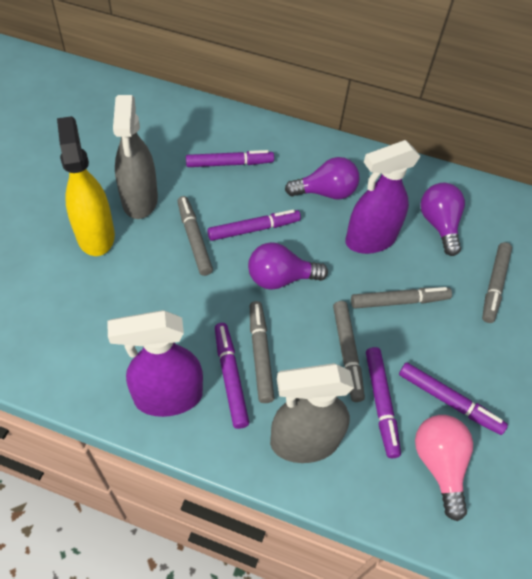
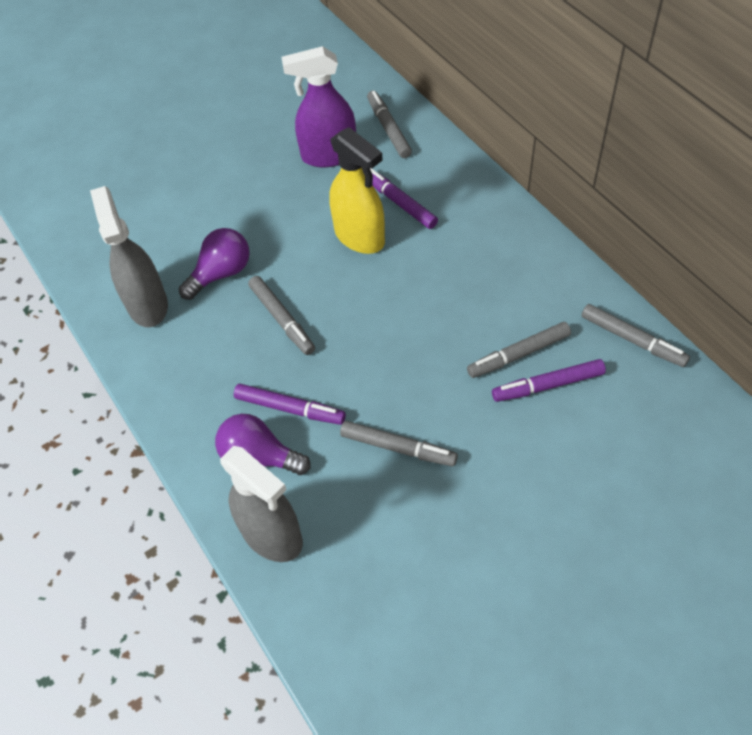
pink light bulb: 1 -> 0
purple light bulb: 3 -> 2
purple marker: 5 -> 3
purple spray bottle: 2 -> 1

